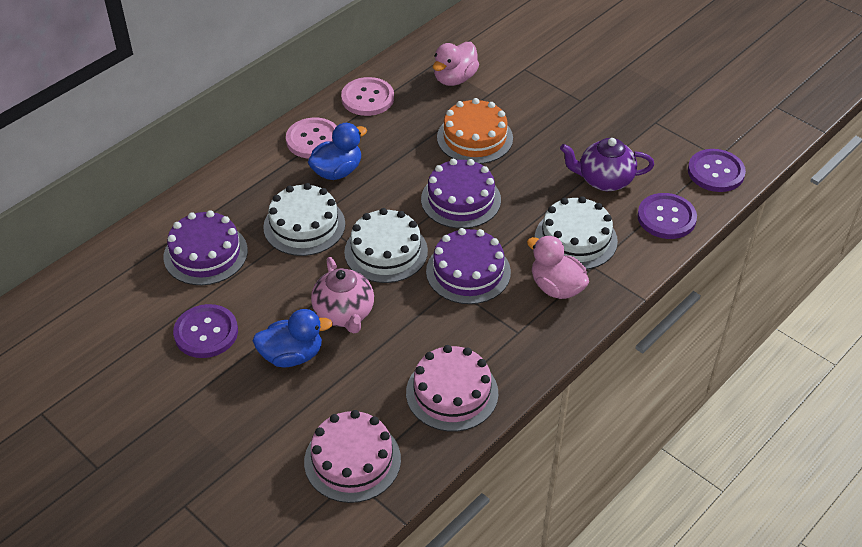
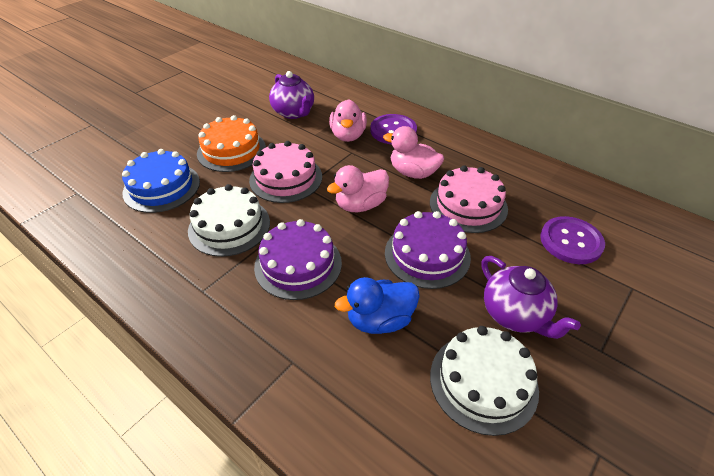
blue cake: 0 -> 1
blue duck: 2 -> 1
pink button: 2 -> 0
pink duck: 2 -> 3
pink teapot: 1 -> 0
purple button: 3 -> 2
purple cake: 3 -> 2
purple teapot: 1 -> 2
white cake: 3 -> 2

